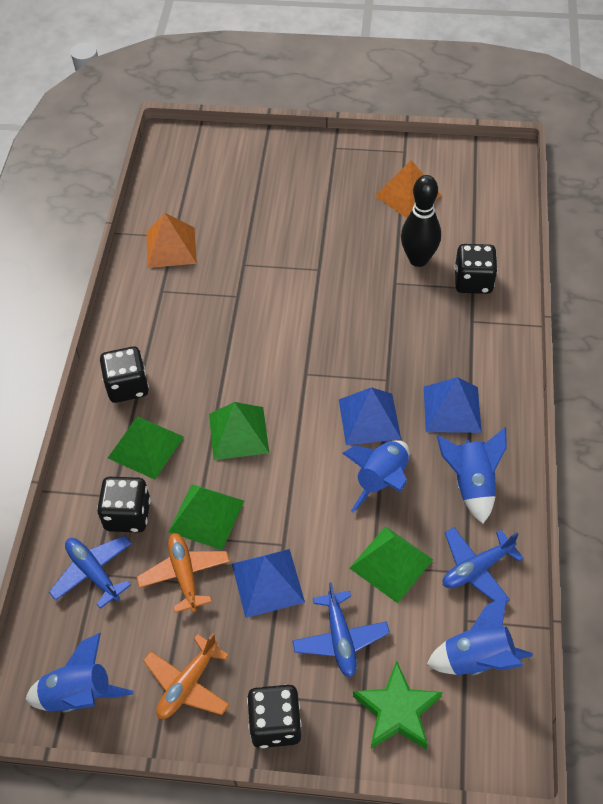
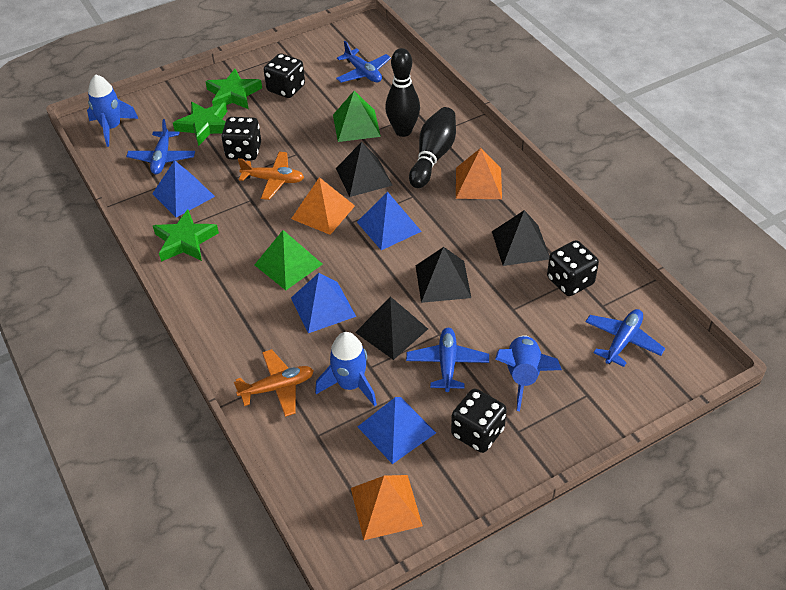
black bowling pin: 1 -> 2
black pyramid: 0 -> 4
blue plane: 3 -> 4
blue pyramid: 3 -> 4
blue rocket: 4 -> 3
green pyramid: 4 -> 2
green star: 1 -> 3
orange pyramid: 2 -> 3

